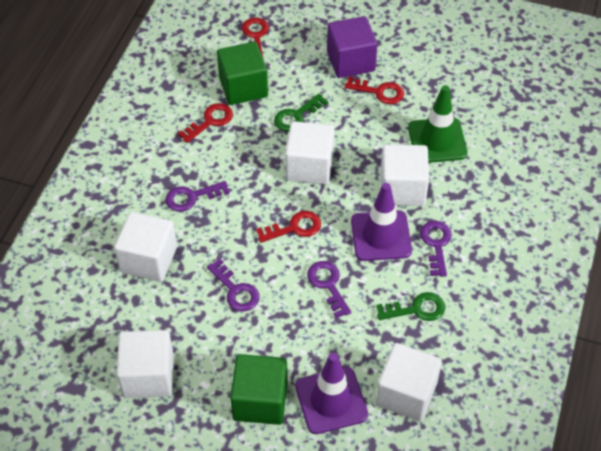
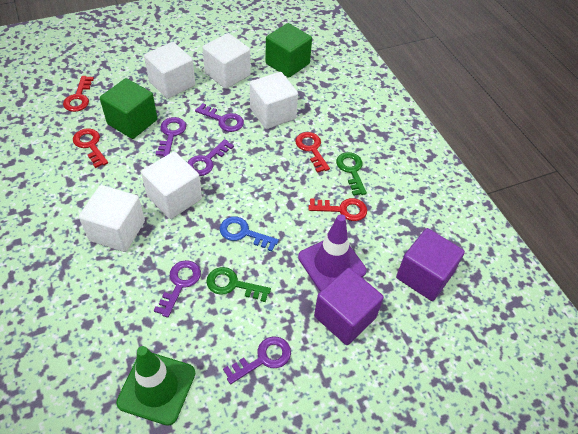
blue key: 0 -> 1
purple cube: 1 -> 2
purple key: 4 -> 5
purple traffic cone: 2 -> 1

